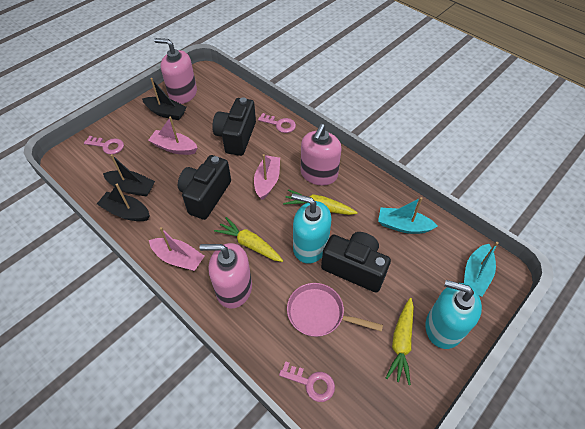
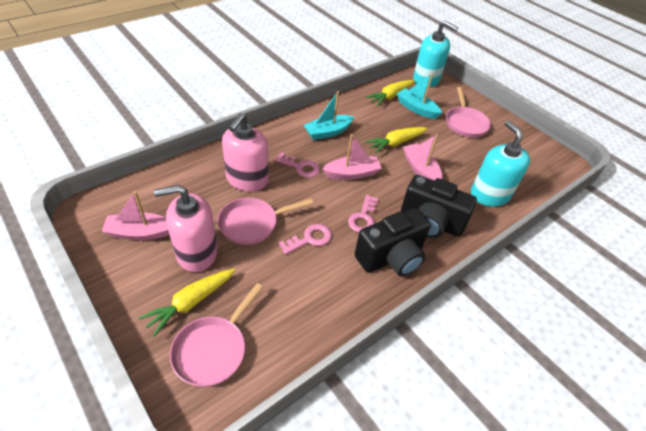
black boat: 3 -> 0
black camera: 3 -> 2
pink pan: 1 -> 3
pink soap dispenser: 3 -> 2

